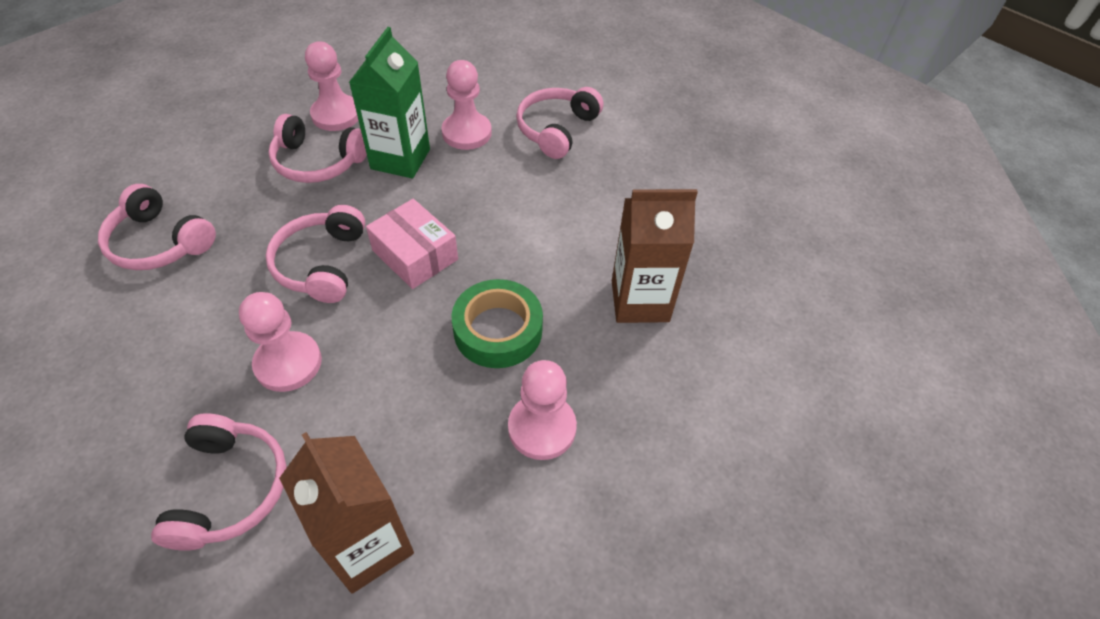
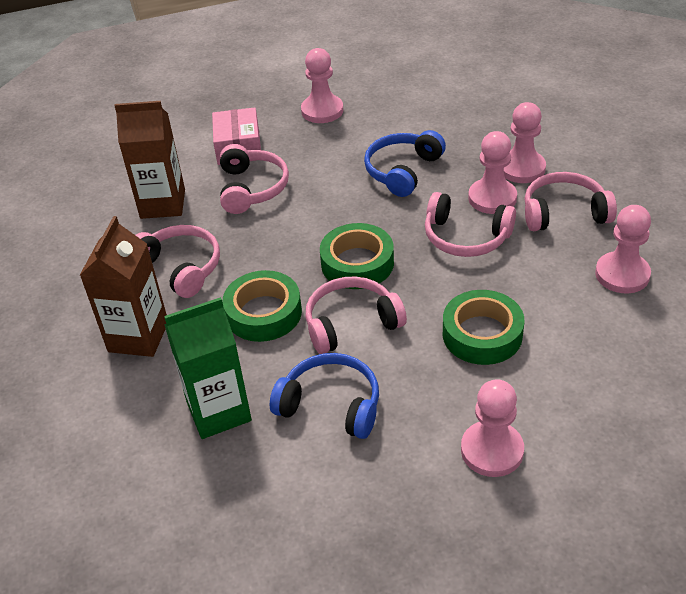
blue headphones: 0 -> 2
green tape: 1 -> 3
pink pawn: 4 -> 5

